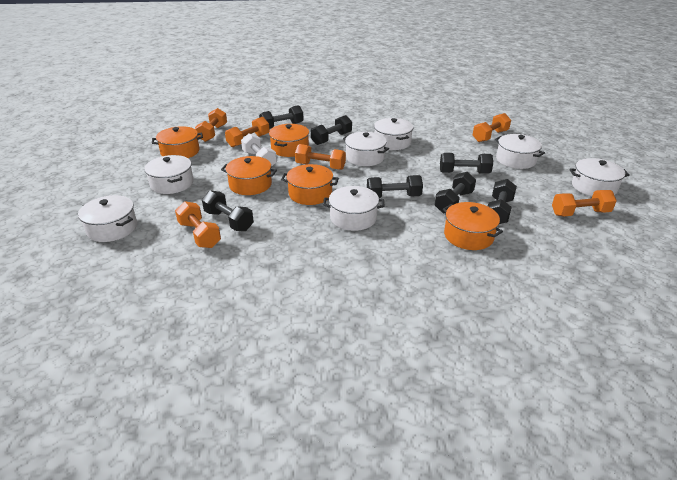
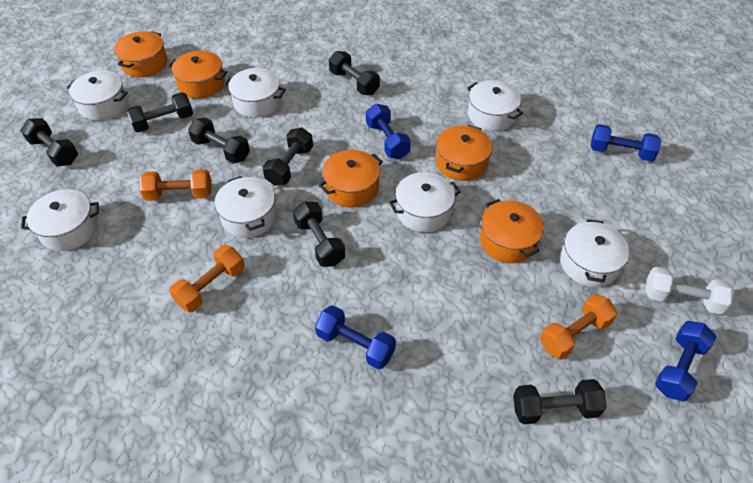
blue dumbbell: 0 -> 4
orange dumbbell: 6 -> 3

